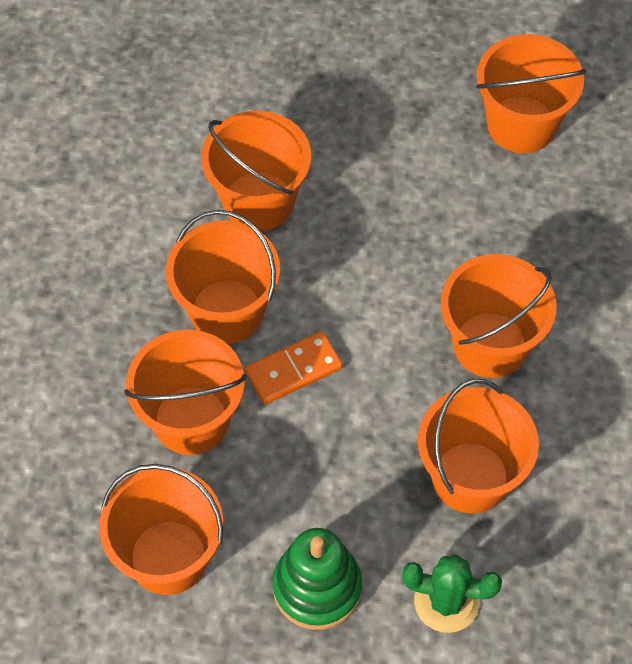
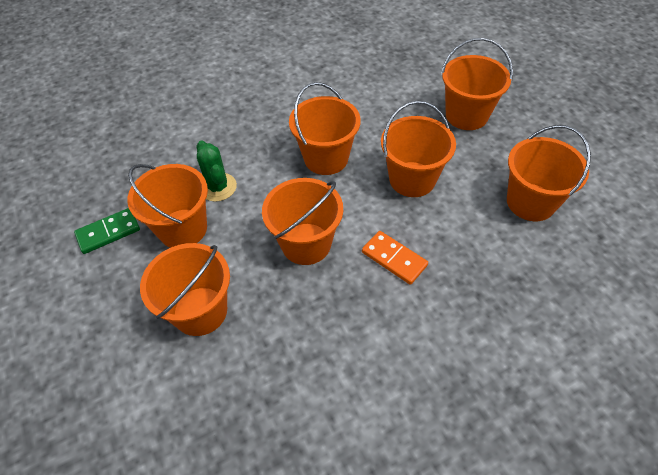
green domino: 0 -> 1
green stacking toy: 1 -> 0

